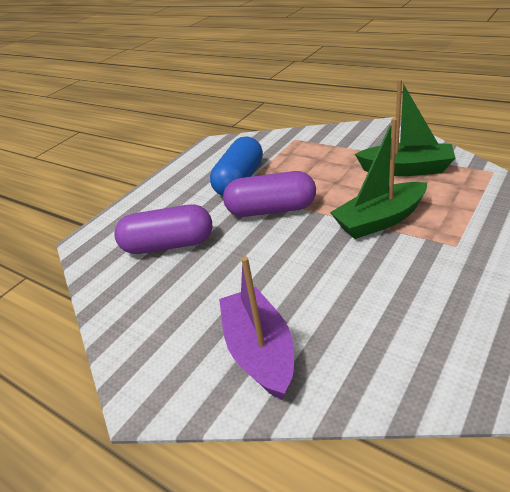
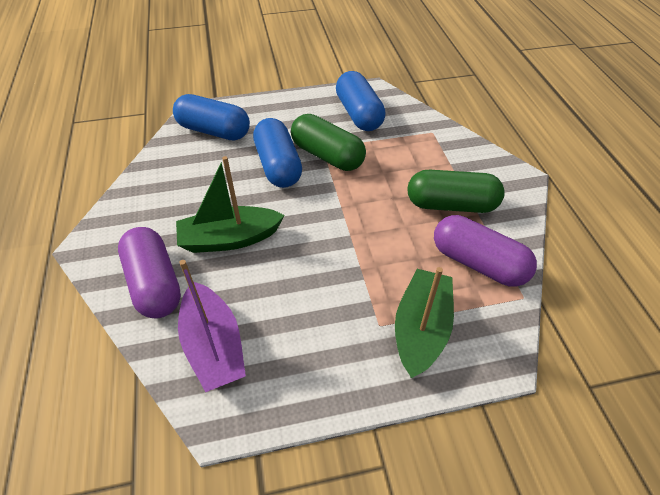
blue capsule: 1 -> 3
green capsule: 0 -> 2

